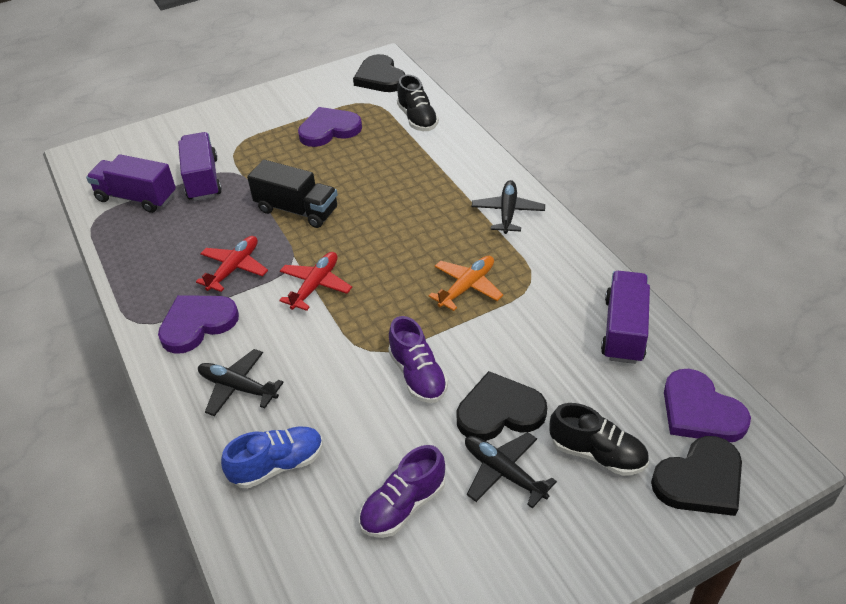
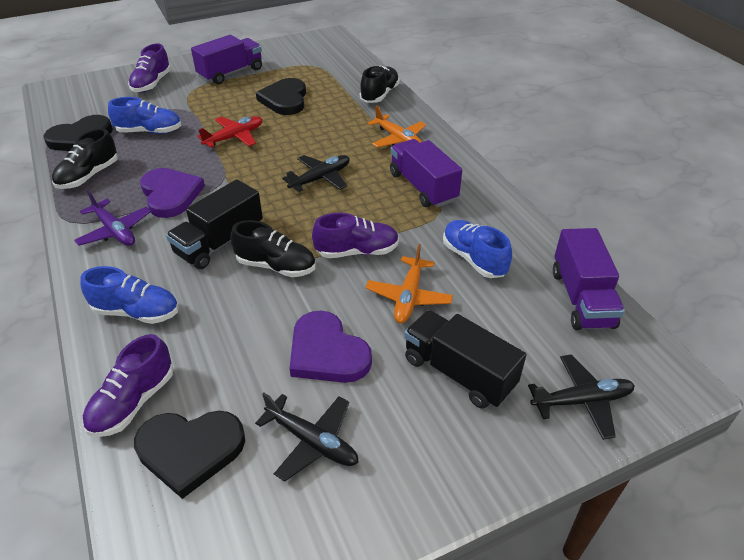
black shoe: 2 -> 3
black truck: 1 -> 2
blue shoe: 1 -> 3
orange plane: 1 -> 2
purple heart: 3 -> 2
purple plane: 0 -> 1
purple shoe: 2 -> 3
red plane: 2 -> 1

